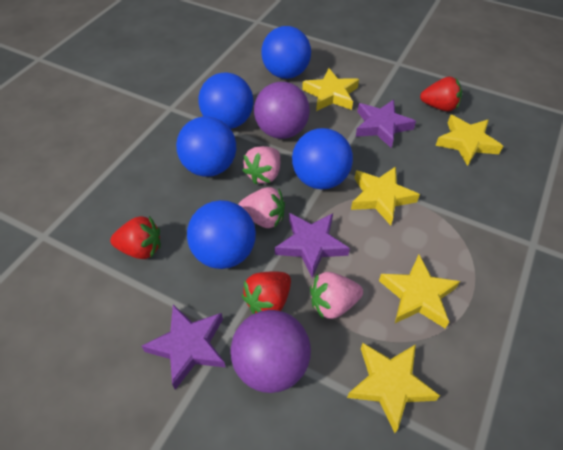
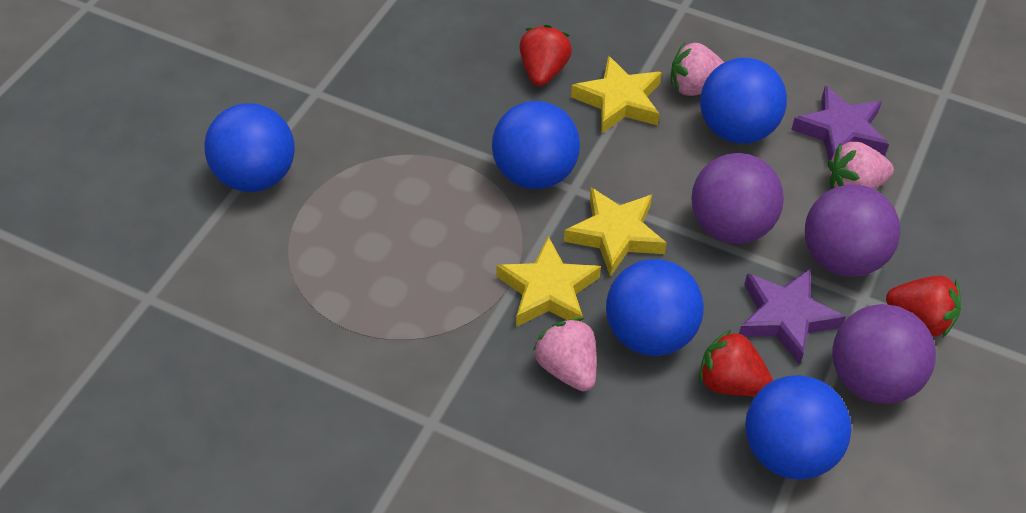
purple ball: 2 -> 3
purple star: 3 -> 2
yellow star: 5 -> 3

